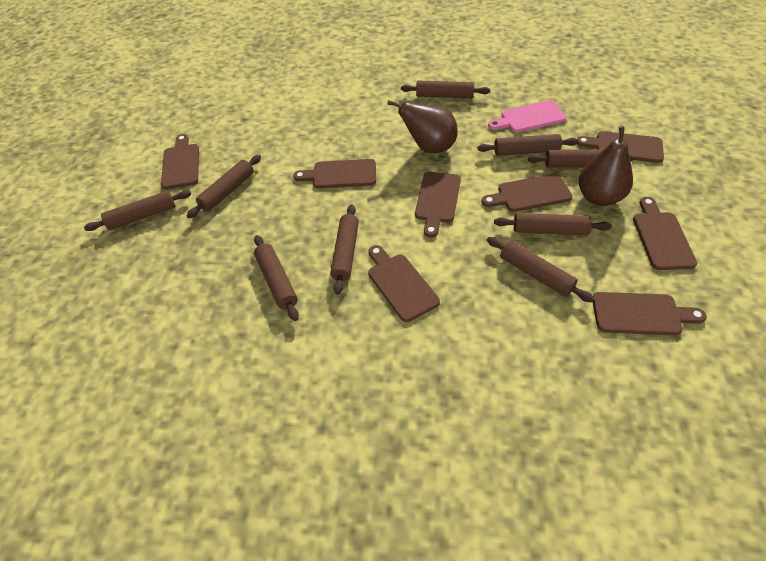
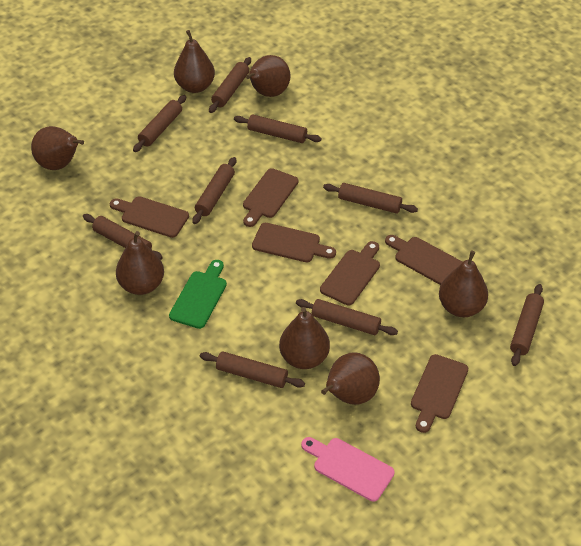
brown cutting board: 8 -> 6
brown pear: 2 -> 7
green cutting board: 0 -> 1

